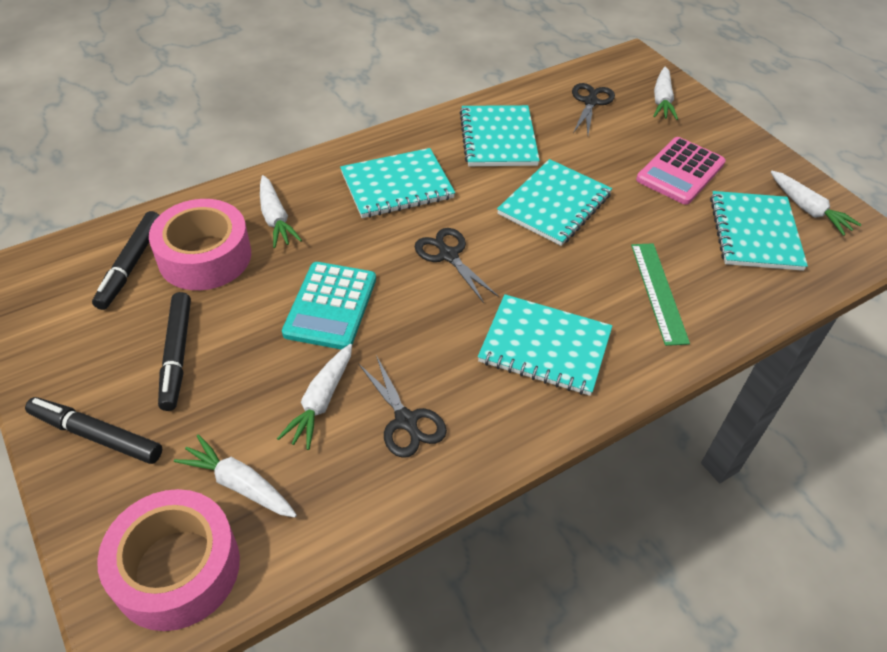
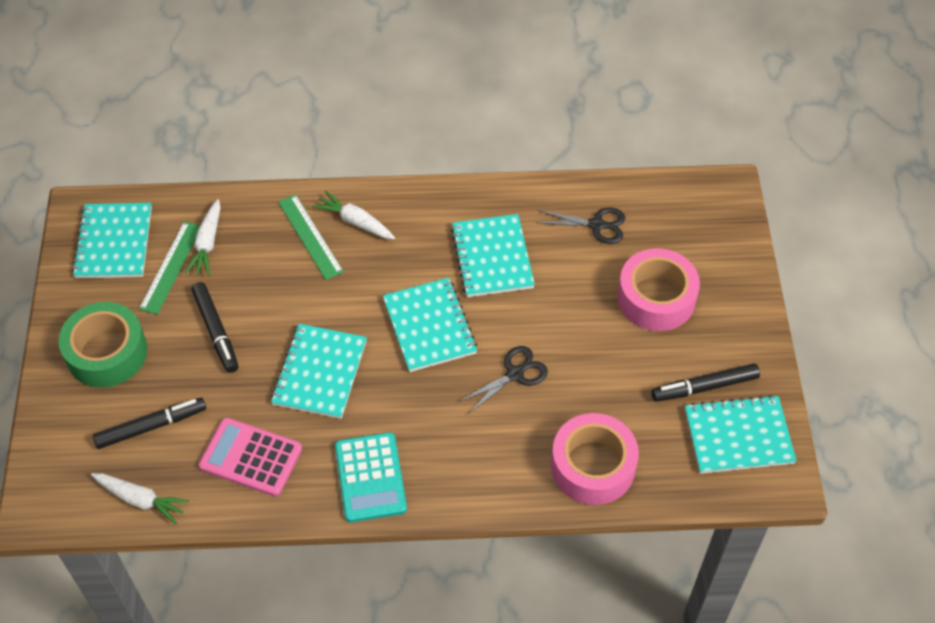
black scissors: 3 -> 2
green ruler: 1 -> 2
green tape: 0 -> 1
white carrot: 5 -> 3

